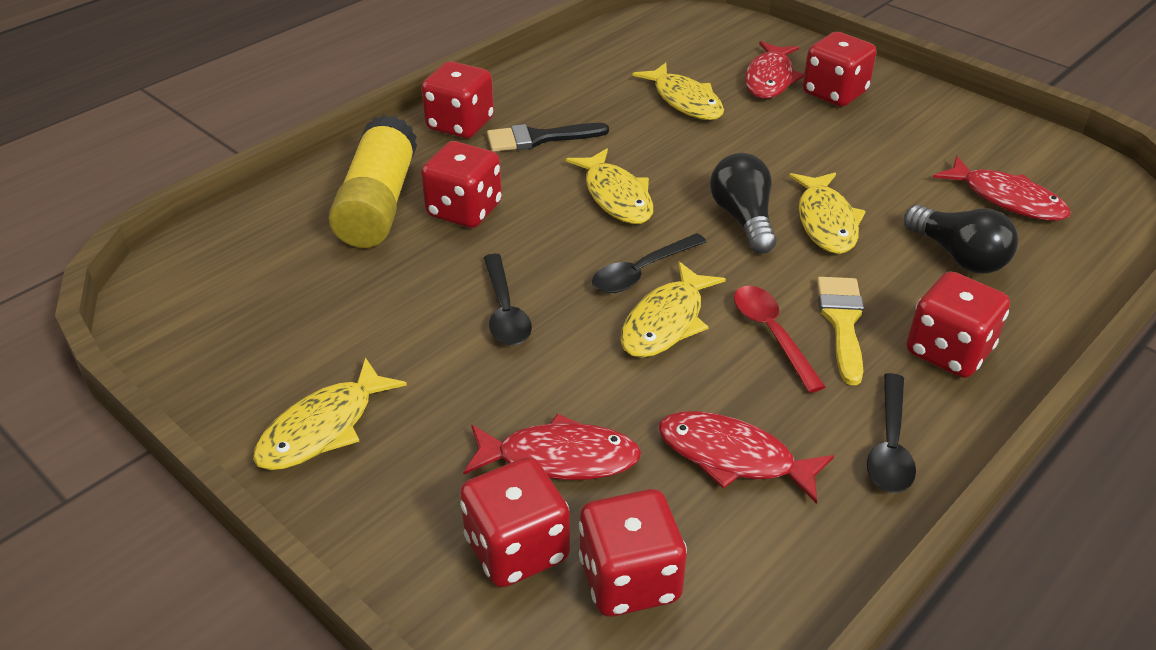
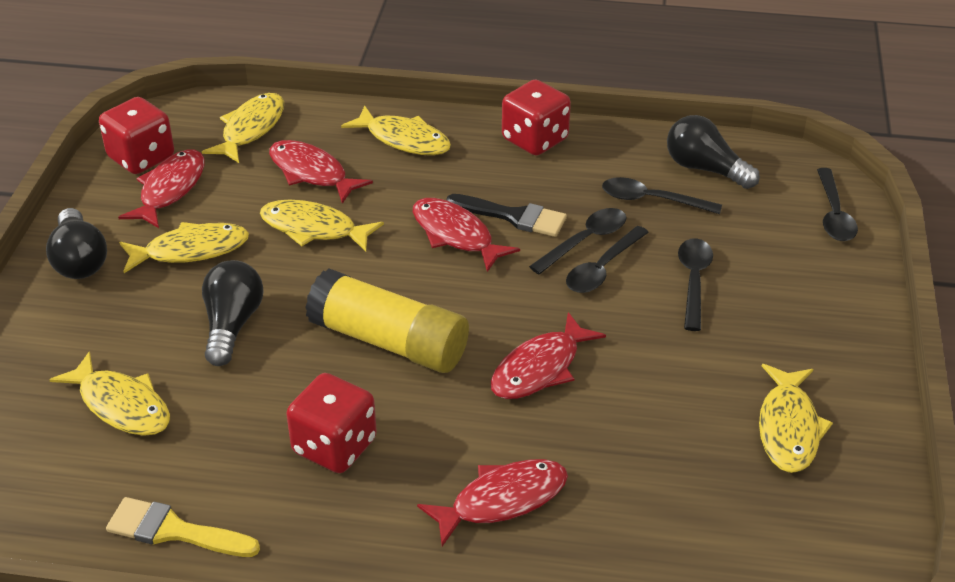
black light bulb: 2 -> 3
black spoon: 3 -> 5
red dice: 6 -> 3
red fish: 4 -> 5
red spoon: 1 -> 0
yellow fish: 5 -> 6

